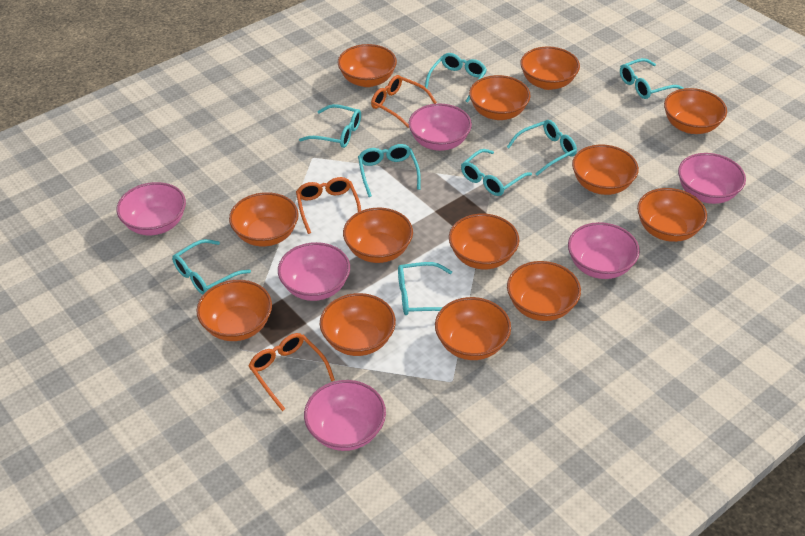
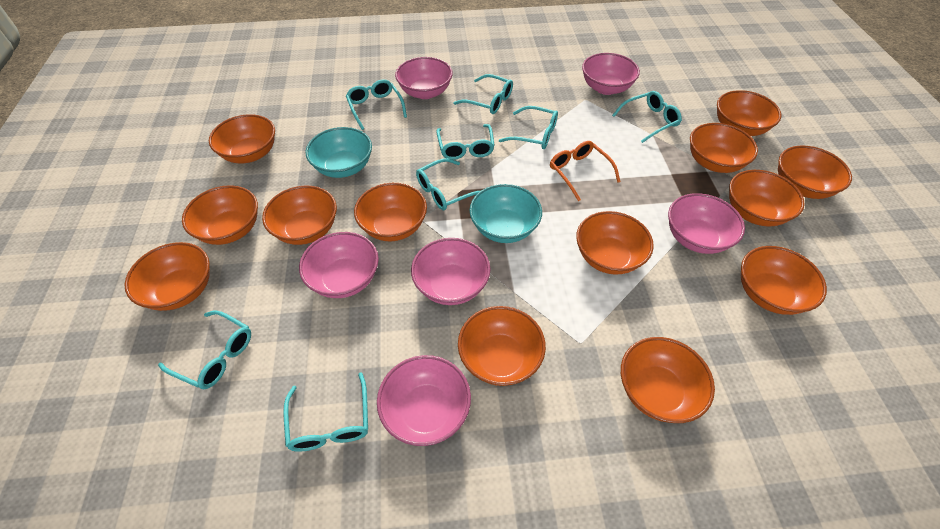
orange glasses: 3 -> 1
turquoise bowl: 0 -> 2

